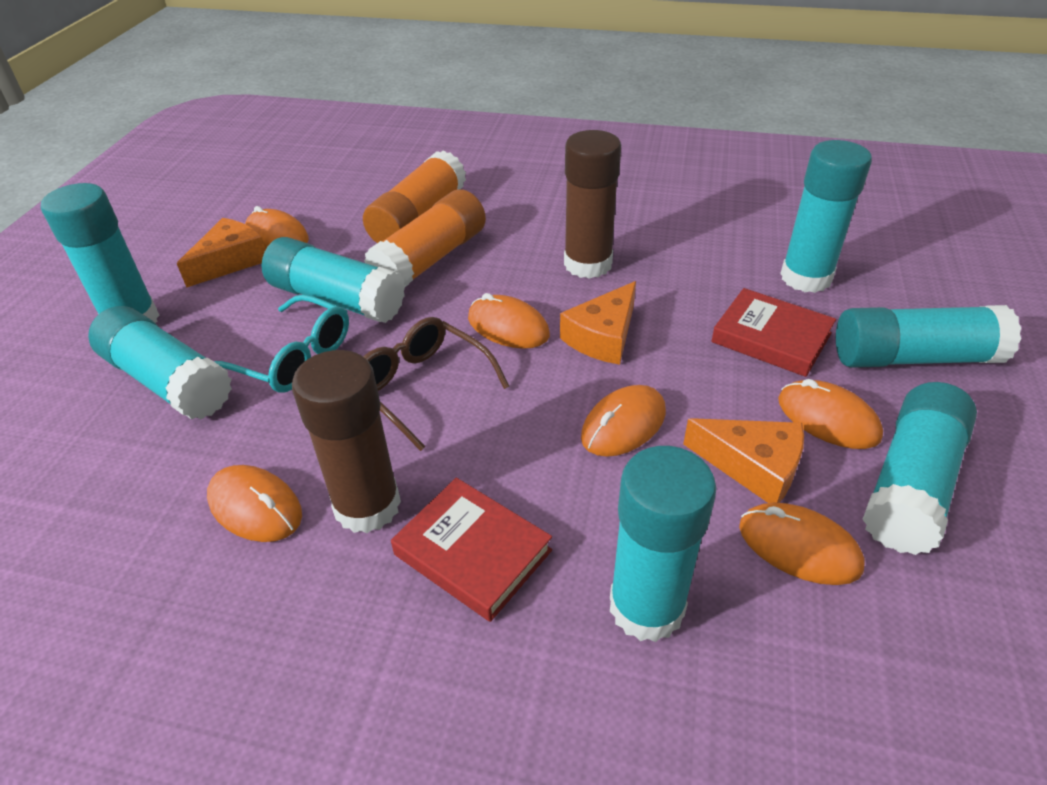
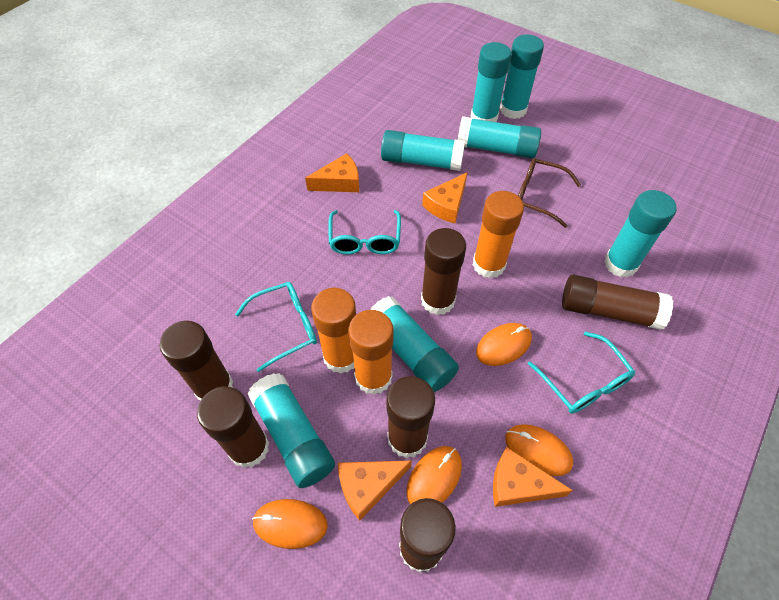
brown glue stick: 2 -> 6
orange cheese: 3 -> 4
orange glue stick: 2 -> 3
orange mouse: 6 -> 4
red book: 2 -> 0
turquoise glasses: 1 -> 3

